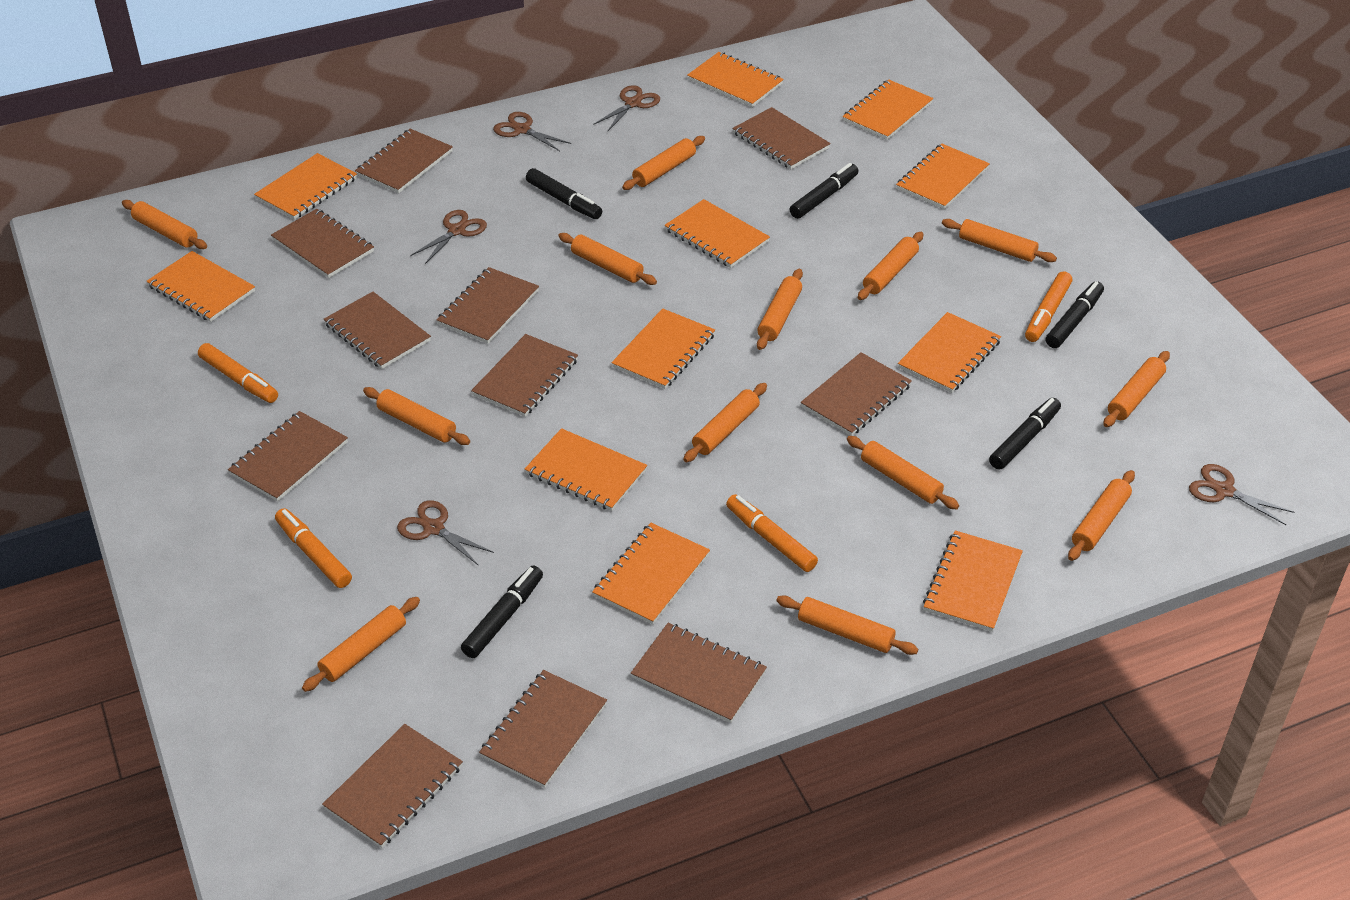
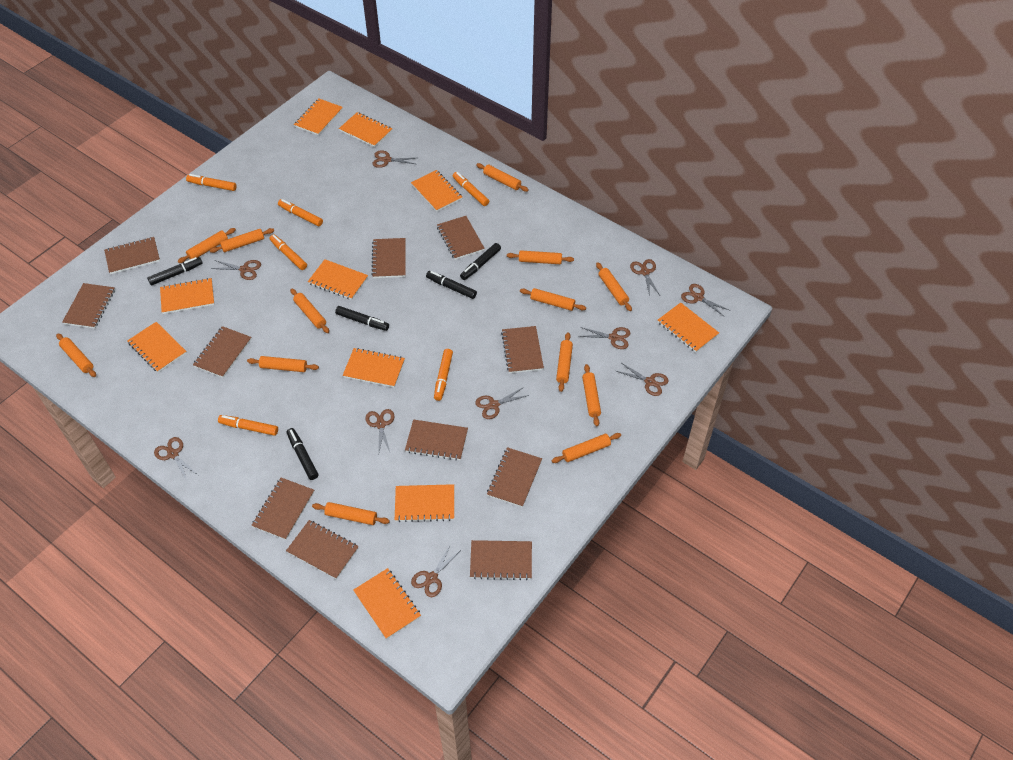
brown scissors: 5 -> 10
orange marker: 4 -> 6
orange notebook: 11 -> 10

